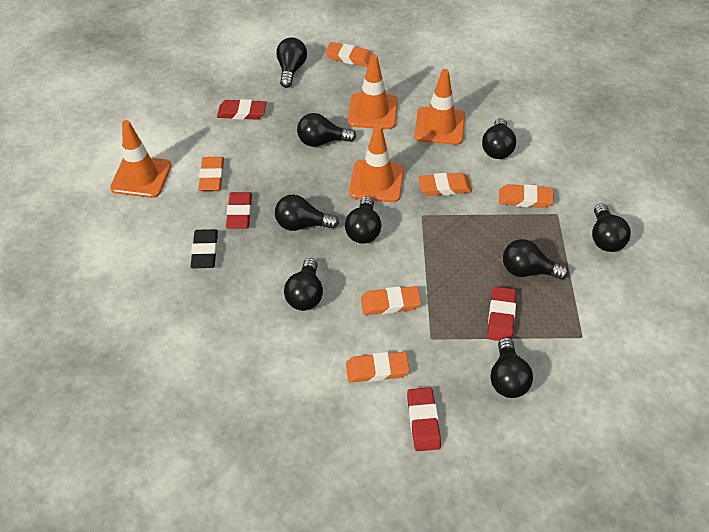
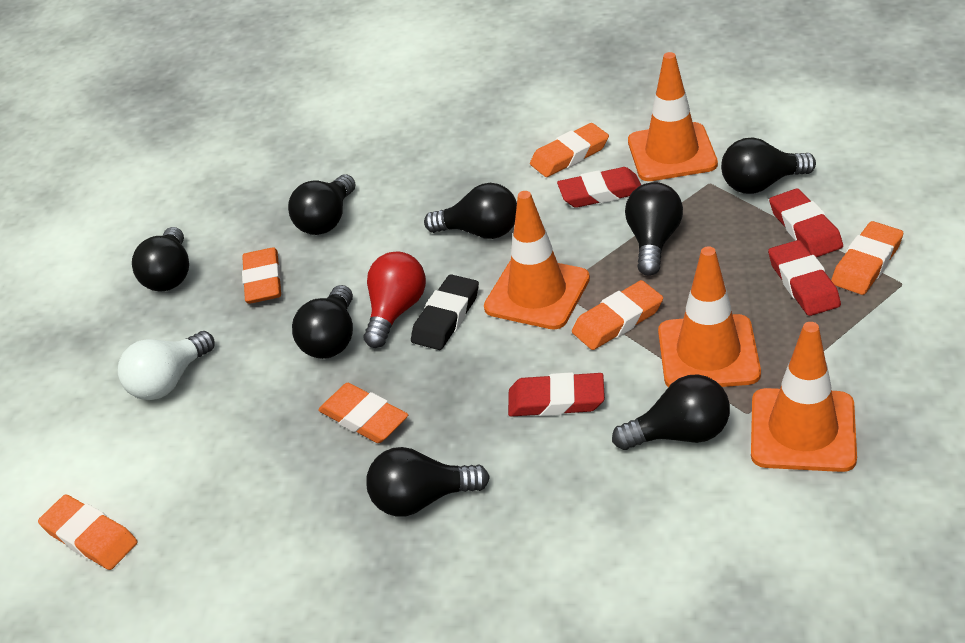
black light bulb: 9 -> 8
red light bulb: 0 -> 1
white light bulb: 0 -> 1

